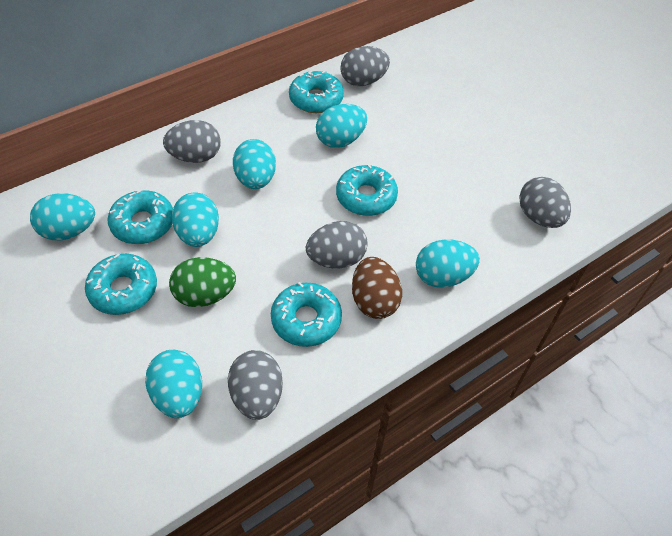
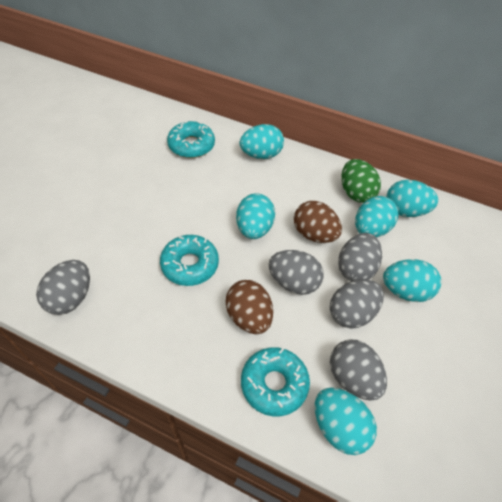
brown egg: 1 -> 2
turquoise donut: 5 -> 3

